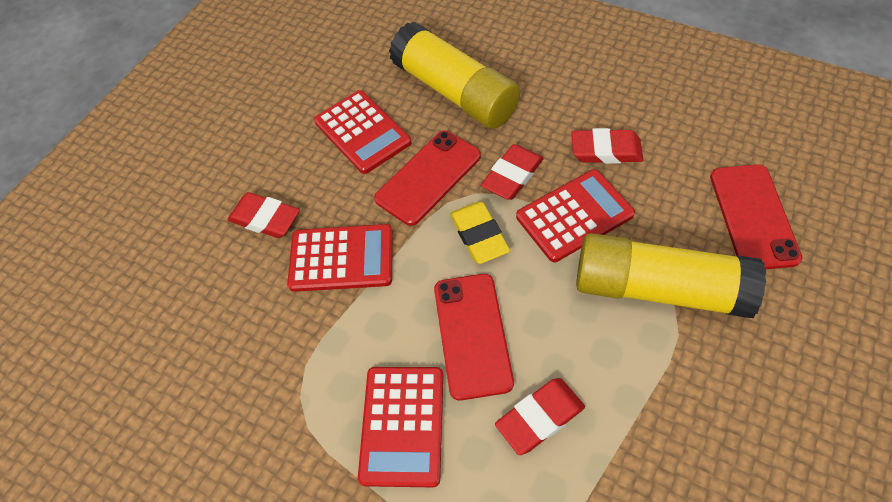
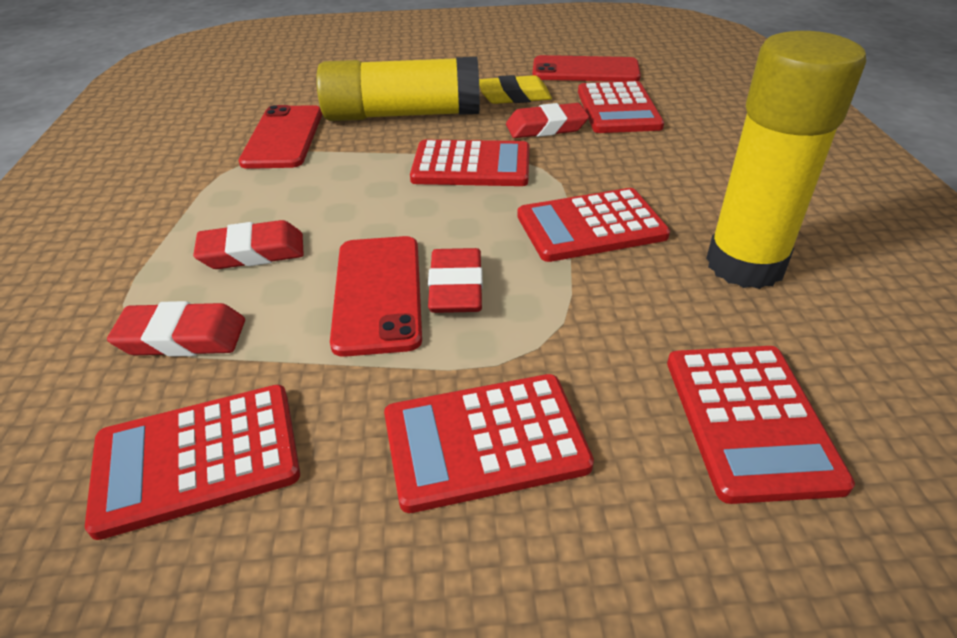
red calculator: 4 -> 6

